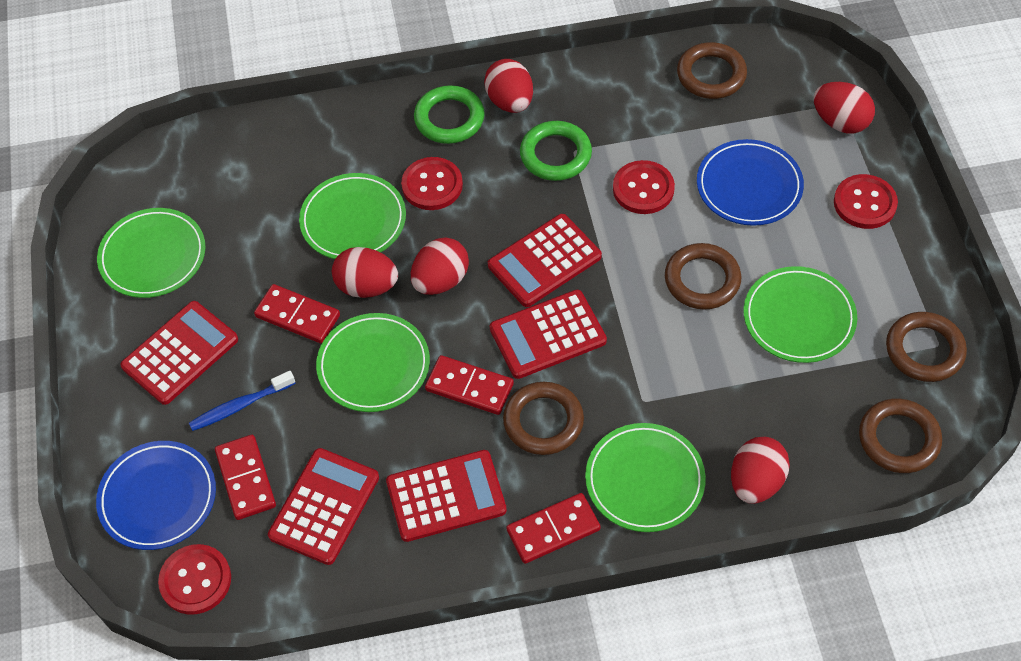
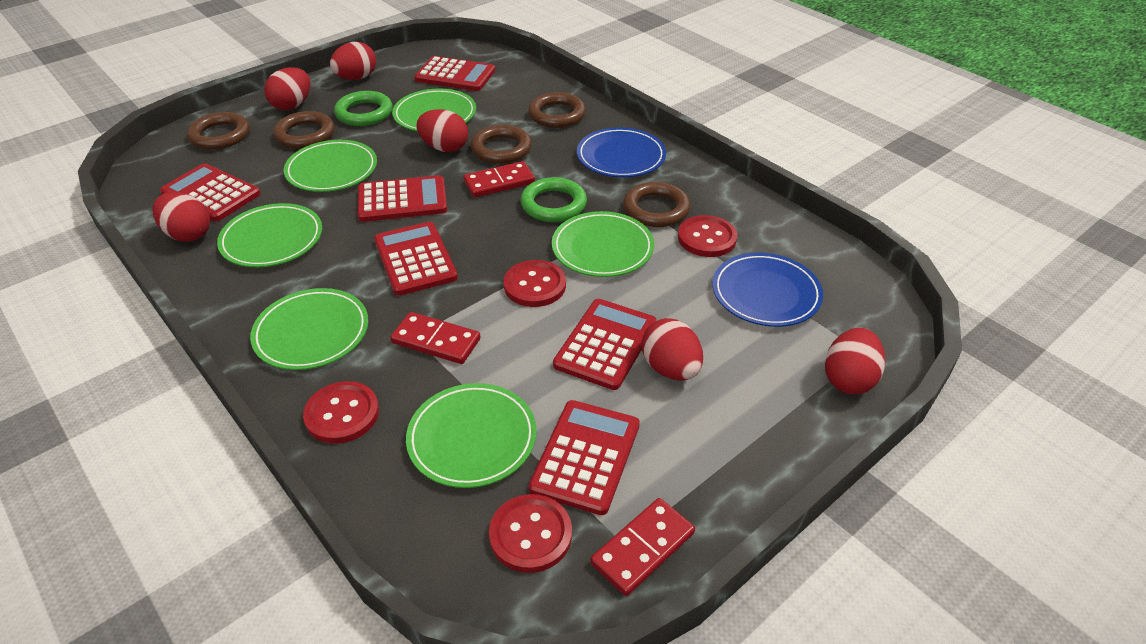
blue toothbrush: 1 -> 0
green plate: 5 -> 6
red calculator: 5 -> 6
red domino: 4 -> 3
red egg: 5 -> 6

